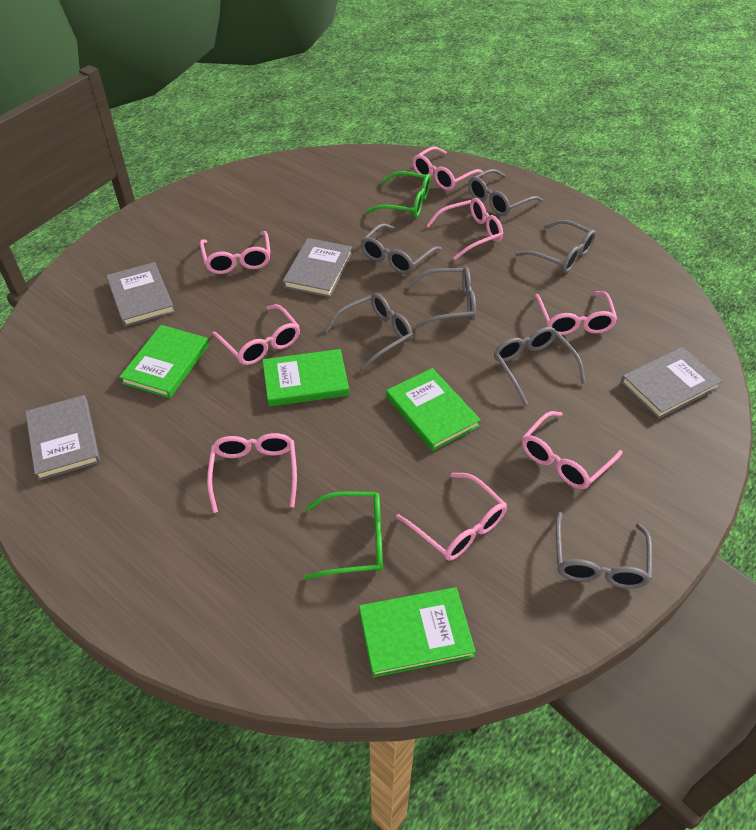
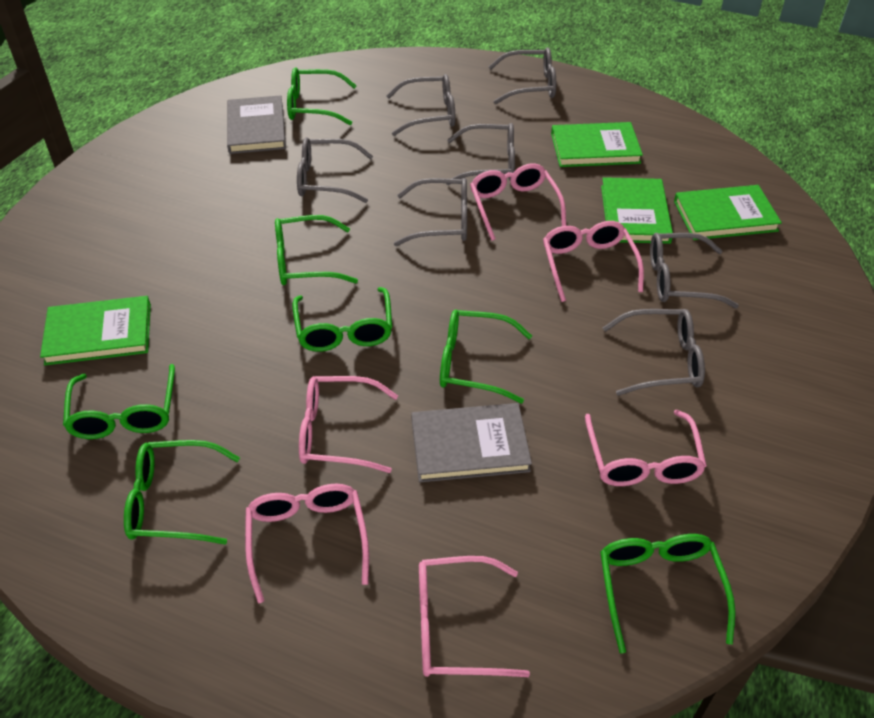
green glasses: 2 -> 7
grey book: 4 -> 2
pink glasses: 8 -> 6

